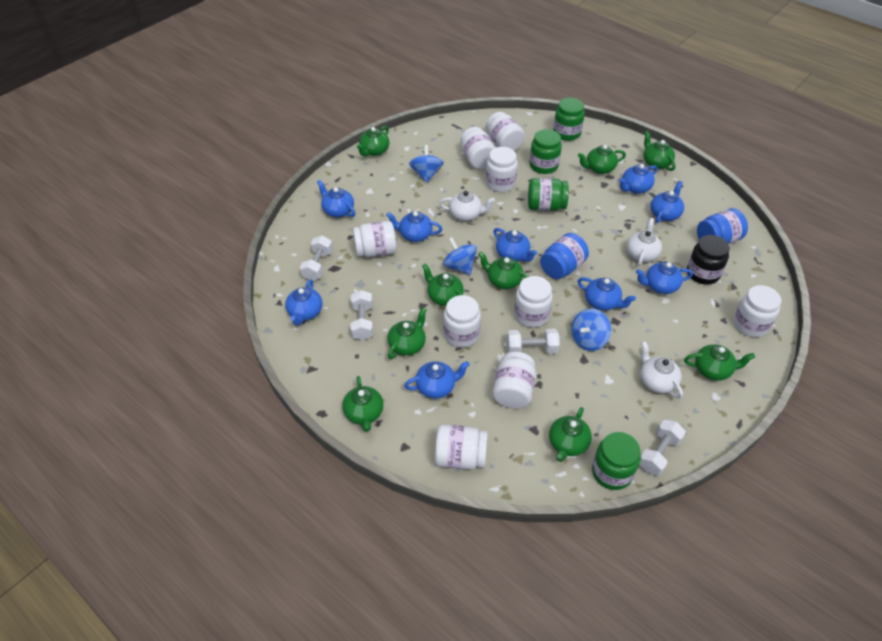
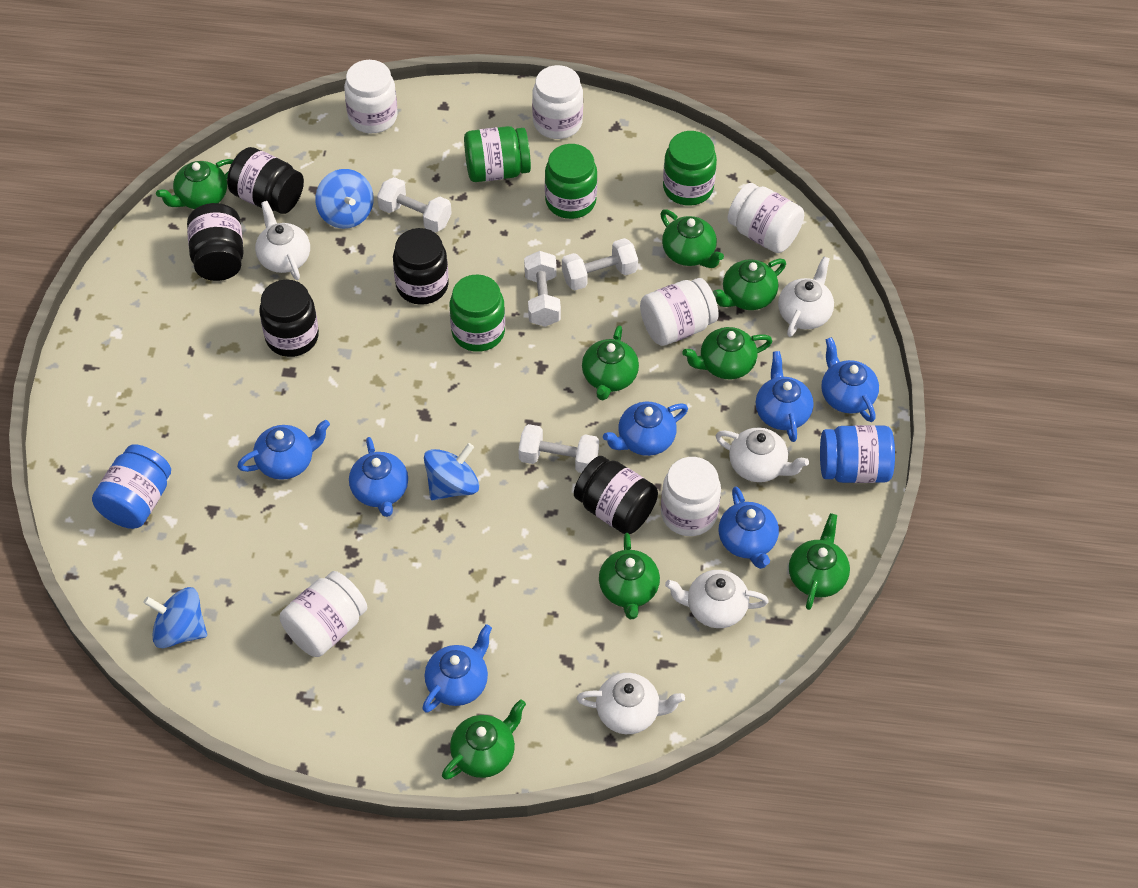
black jar: 1 -> 5
blue teapot: 9 -> 7
green teapot: 9 -> 8
white jar: 9 -> 6
white teapot: 3 -> 5

